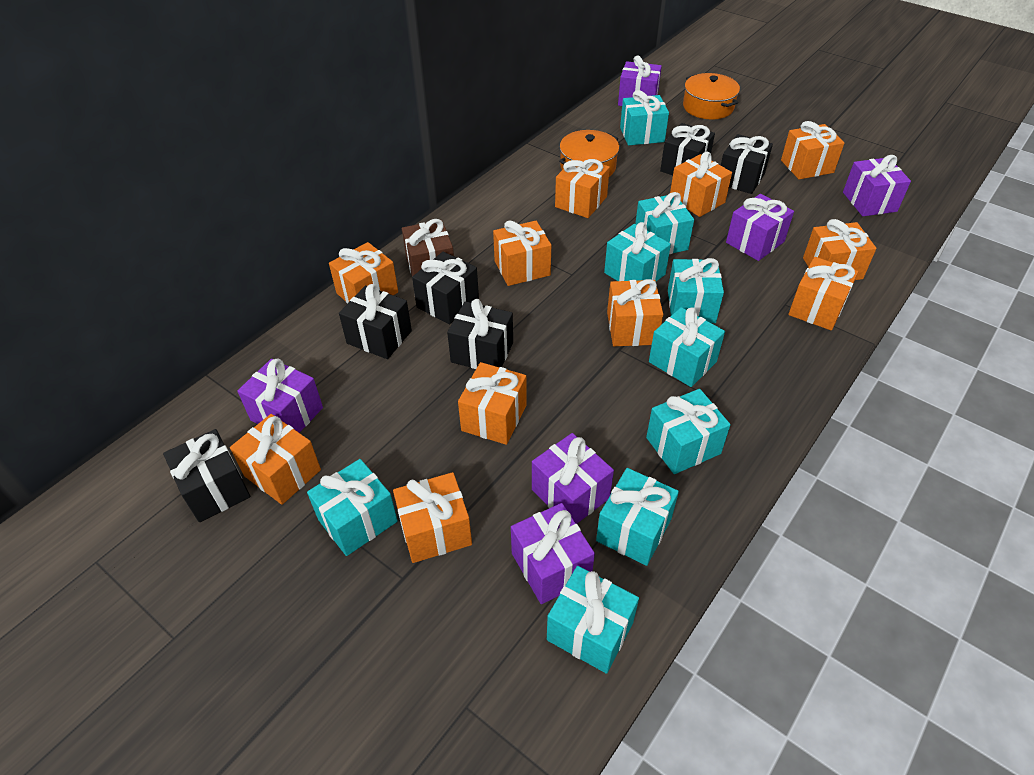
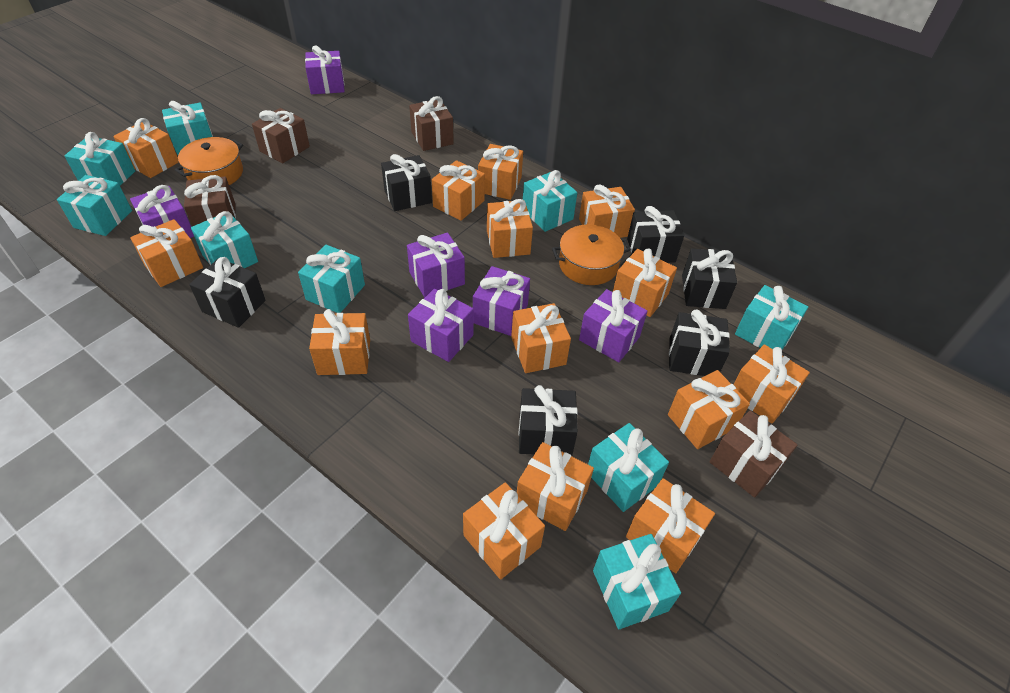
brown gift: 1 -> 4
orange gift: 11 -> 14

